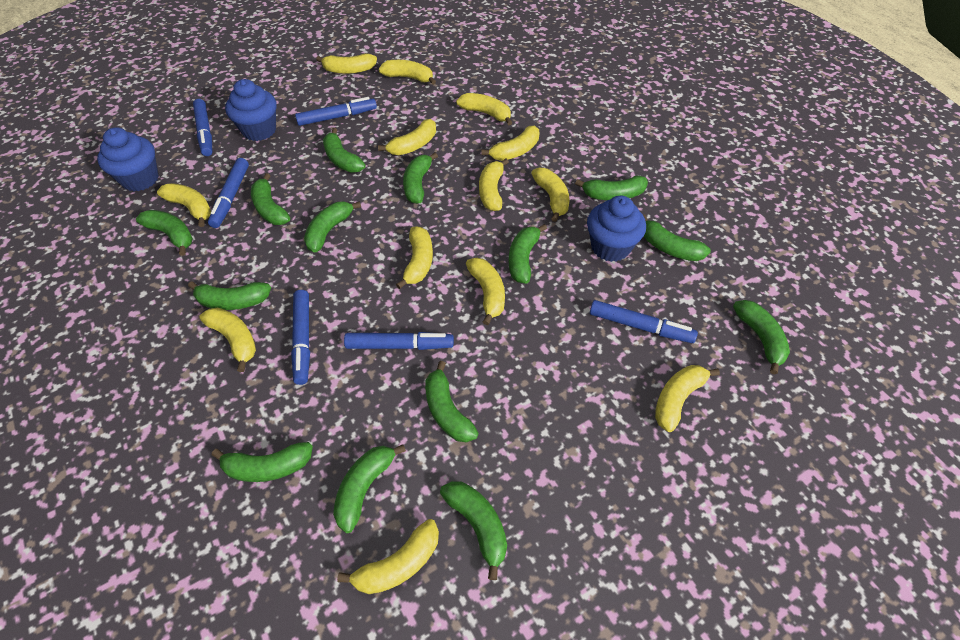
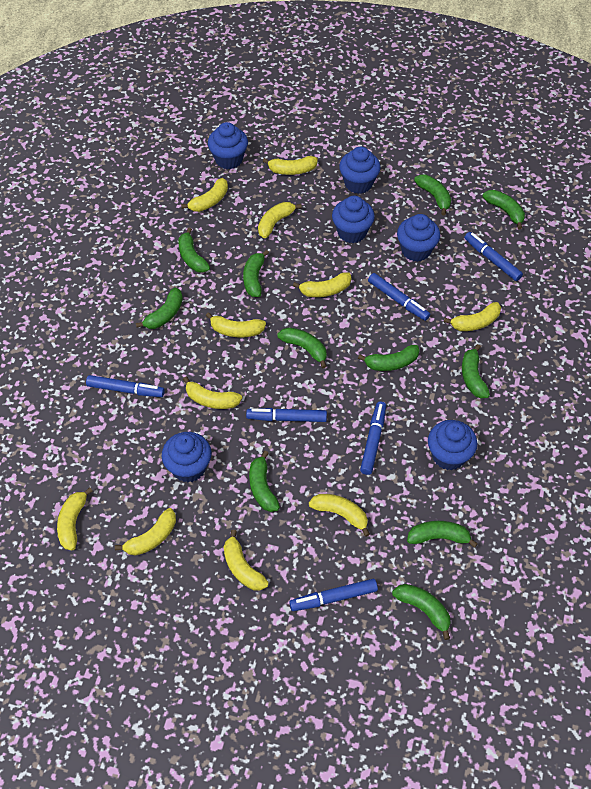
blue cupcake: 3 -> 6
green banana: 14 -> 11
yellow banana: 13 -> 11

